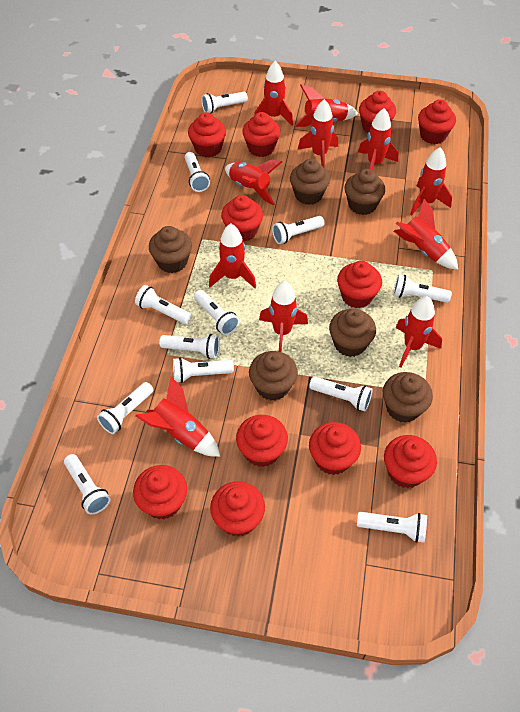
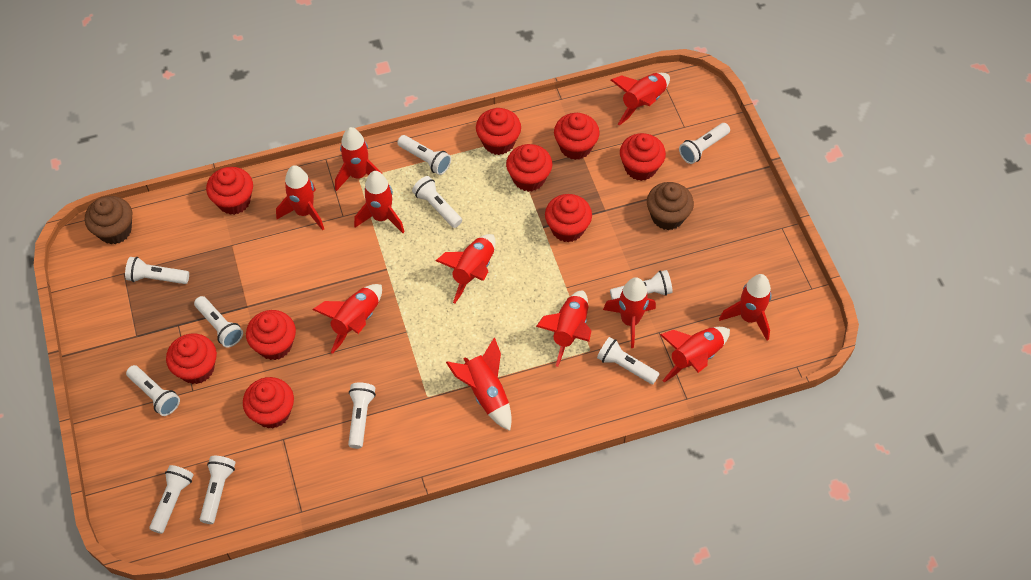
brown cupcake: 6 -> 2
red cupcake: 11 -> 9
white flashlight: 12 -> 11

